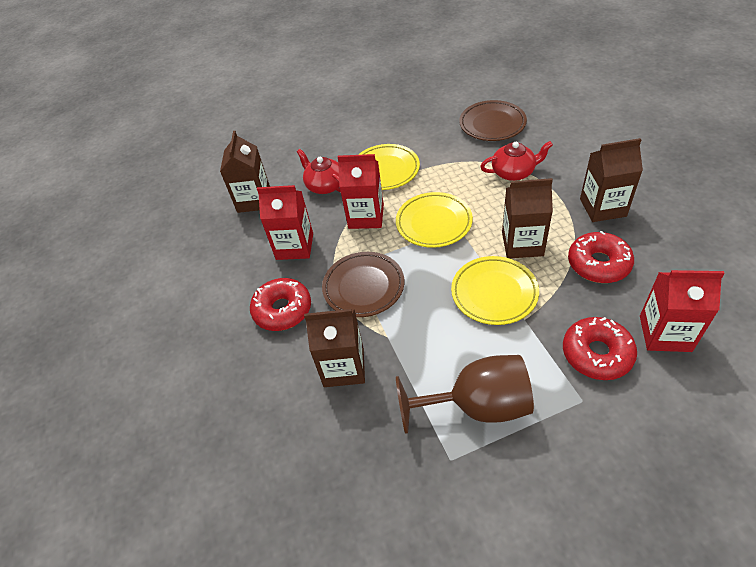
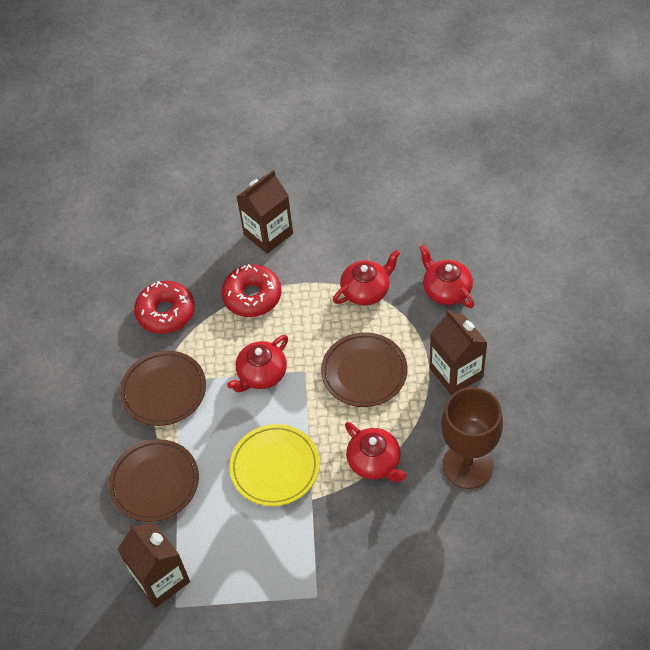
brown carton: 4 -> 3
brown plate: 2 -> 3
red carton: 3 -> 0
red donut: 3 -> 2
red teapot: 2 -> 4
yellow plate: 3 -> 1

